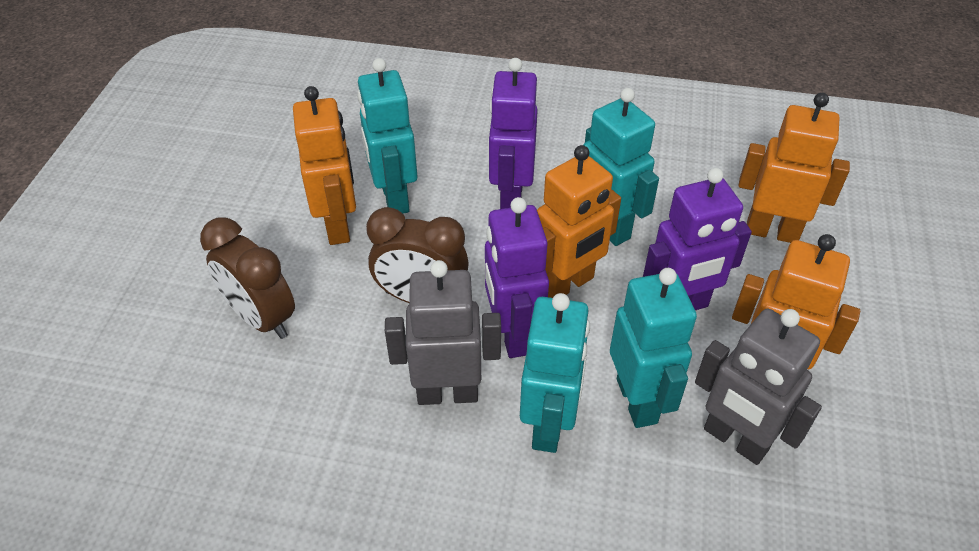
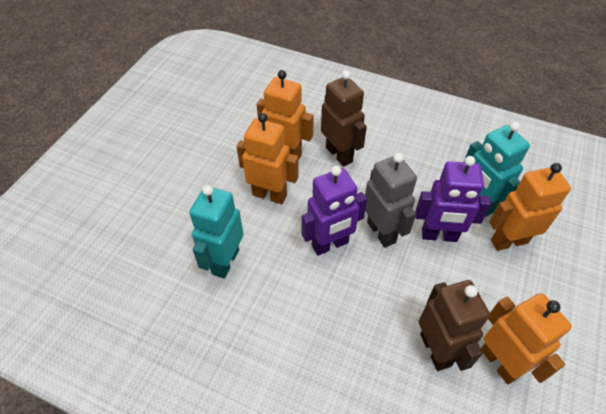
brown clock: 2 -> 0
brown robot: 0 -> 2
grey robot: 2 -> 1
purple robot: 3 -> 2
turquoise robot: 4 -> 2

